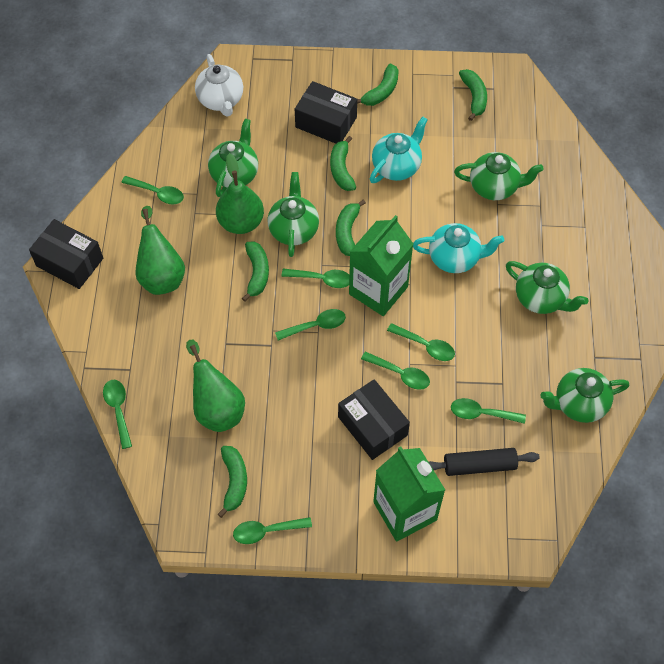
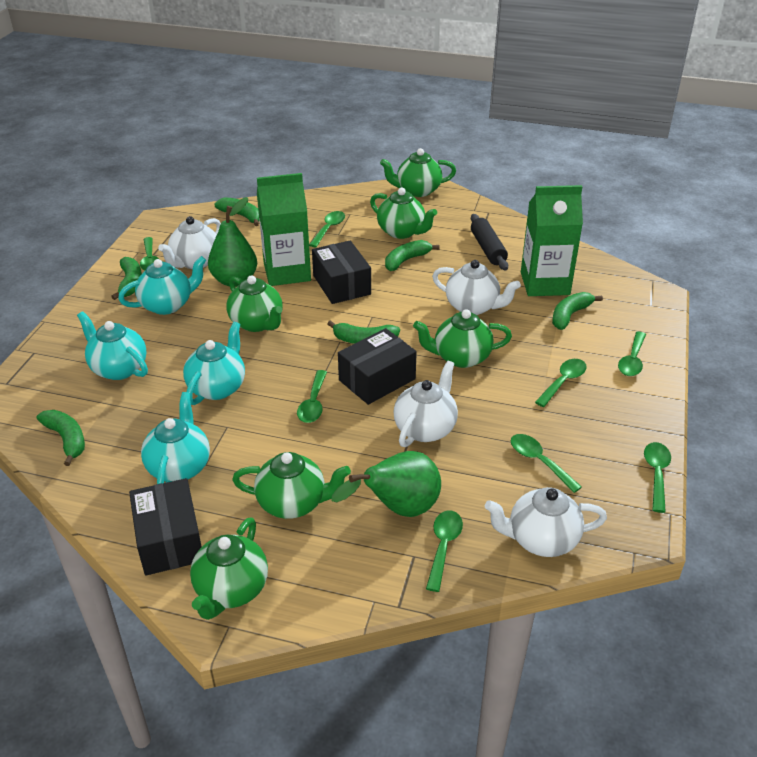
green pear: 3 -> 2
green teapot: 5 -> 6
turquoise teapot: 2 -> 4
white teapot: 1 -> 4

